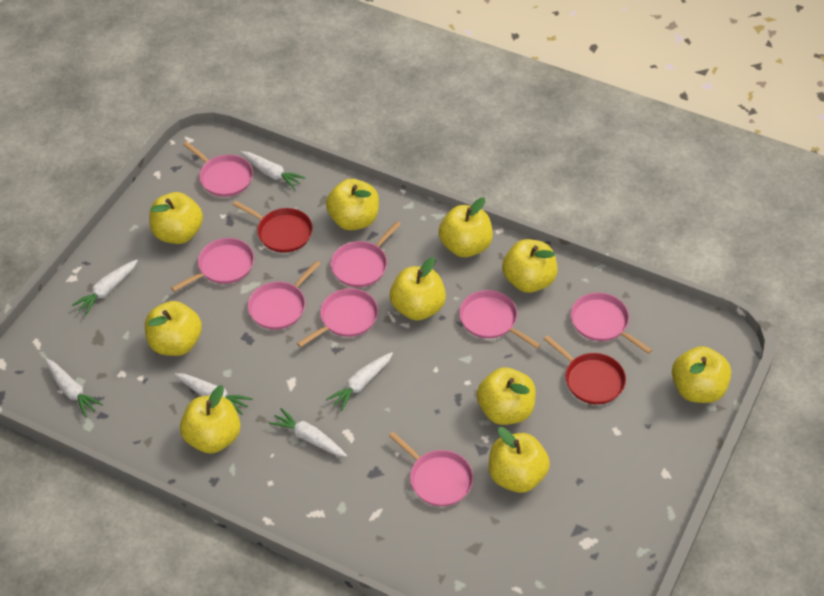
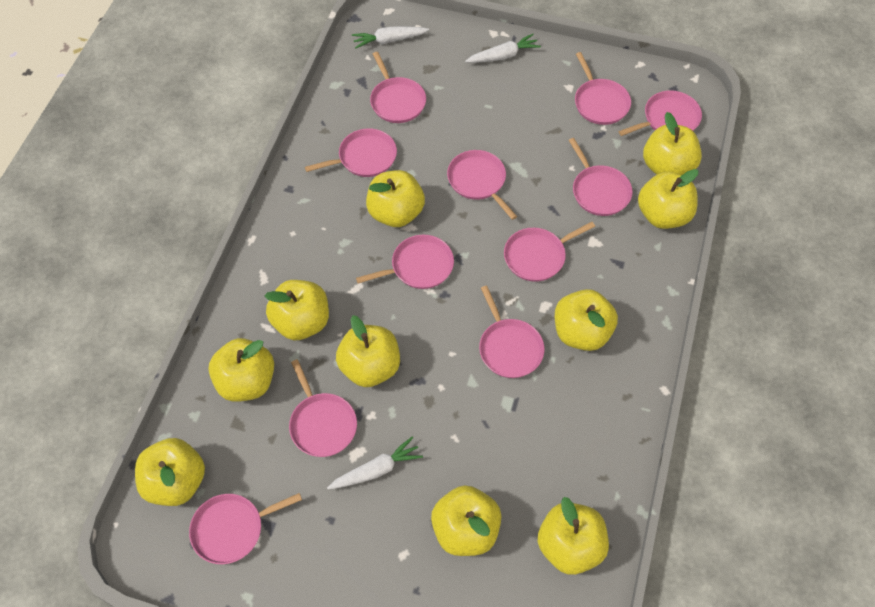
pink pan: 8 -> 11
red pan: 2 -> 0
white carrot: 6 -> 3

